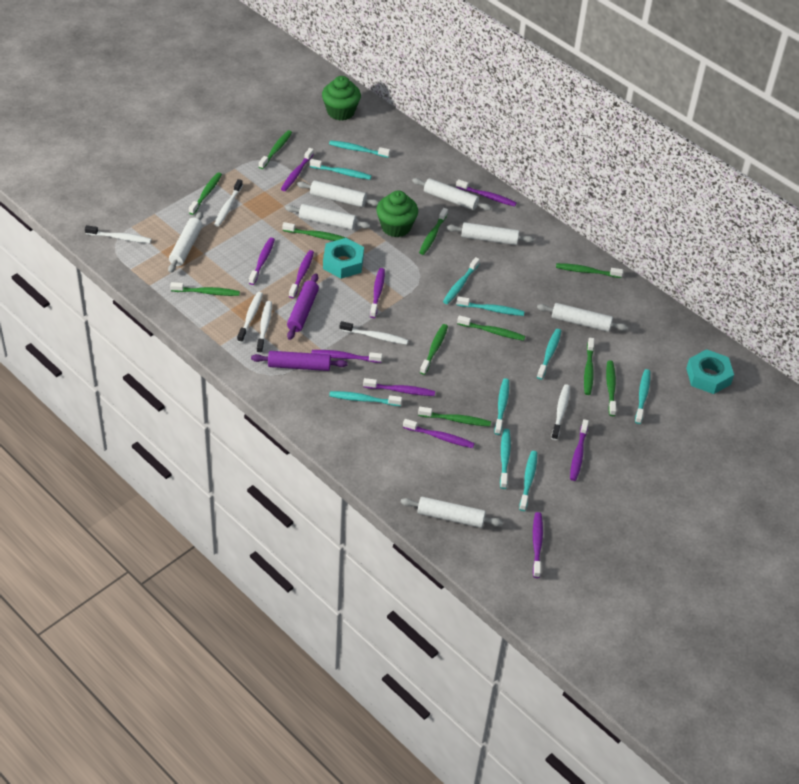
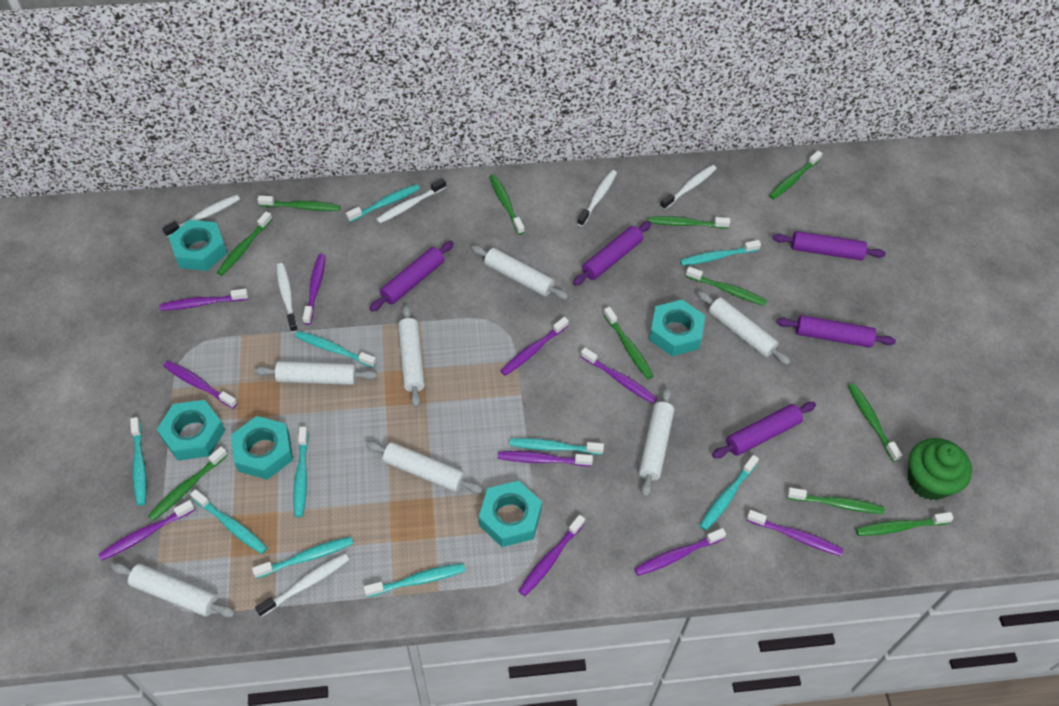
green cupcake: 2 -> 1
purple rolling pin: 2 -> 5
turquoise nut: 2 -> 5

